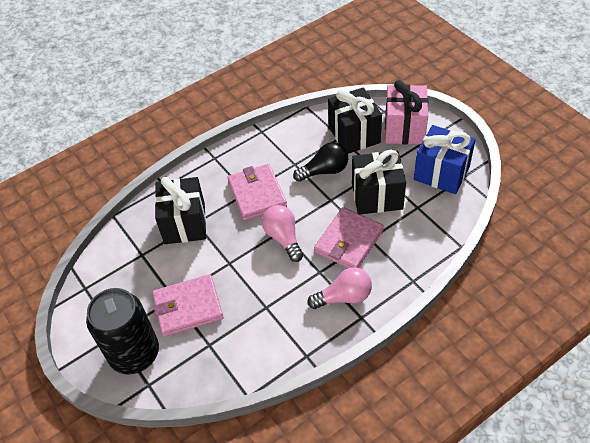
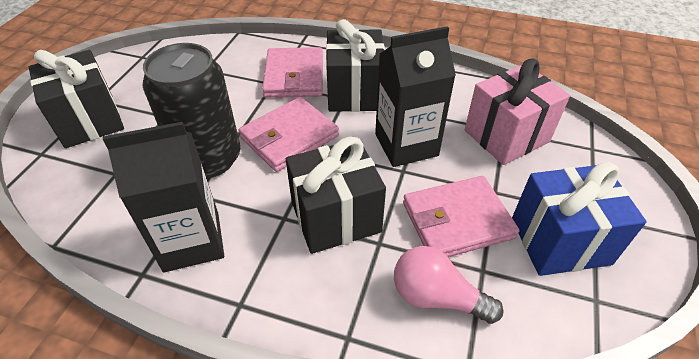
black carton: 0 -> 2
black light bulb: 1 -> 0
pink light bulb: 2 -> 1

